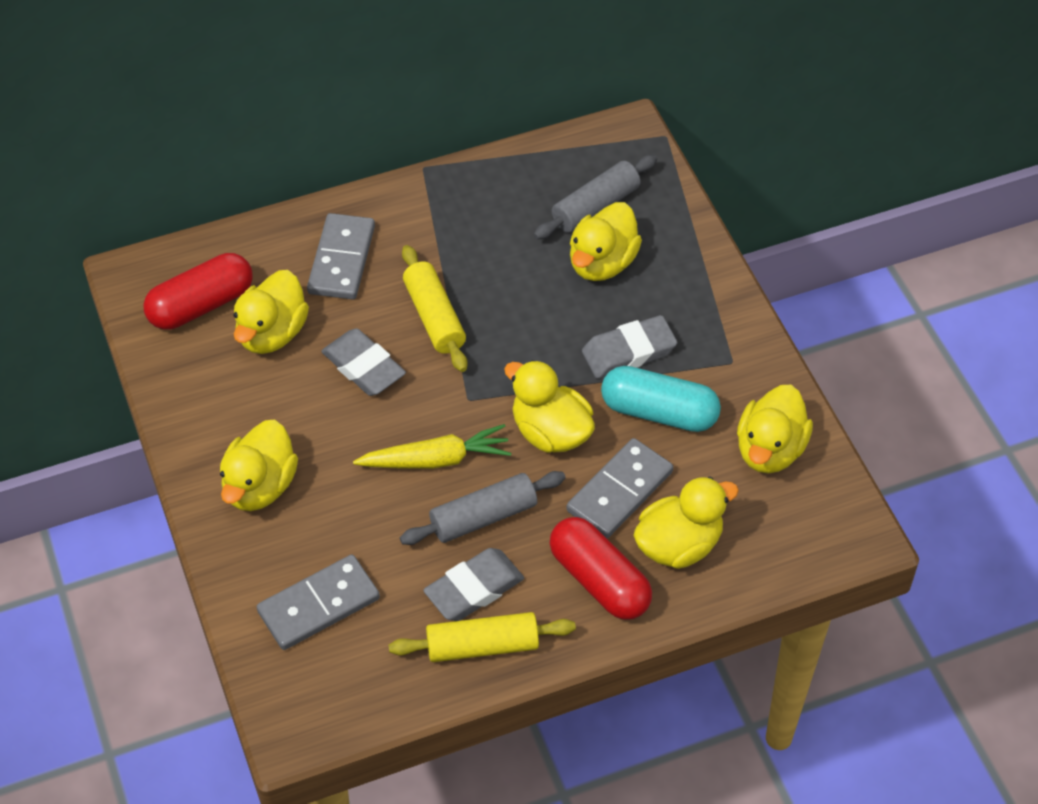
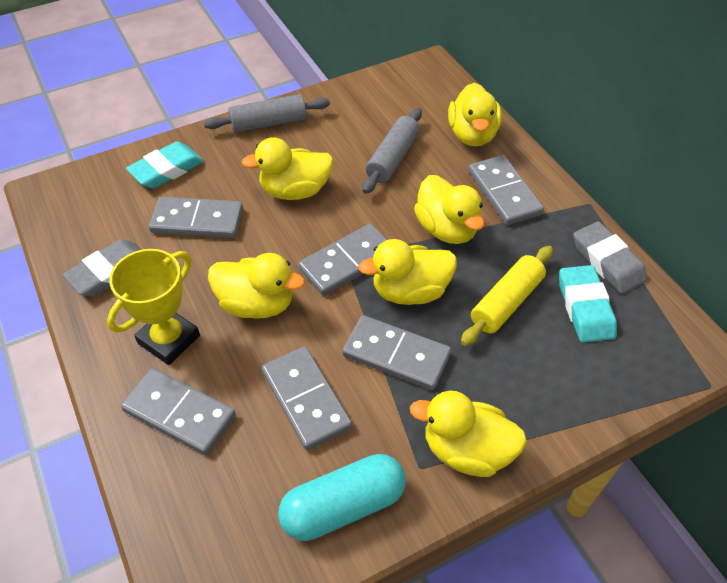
grey domino: 3 -> 6
grey eraser: 3 -> 2
red capsule: 2 -> 0
turquoise eraser: 0 -> 2
yellow carrot: 1 -> 0
yellow rolling pin: 2 -> 1
yellow trophy: 0 -> 1

